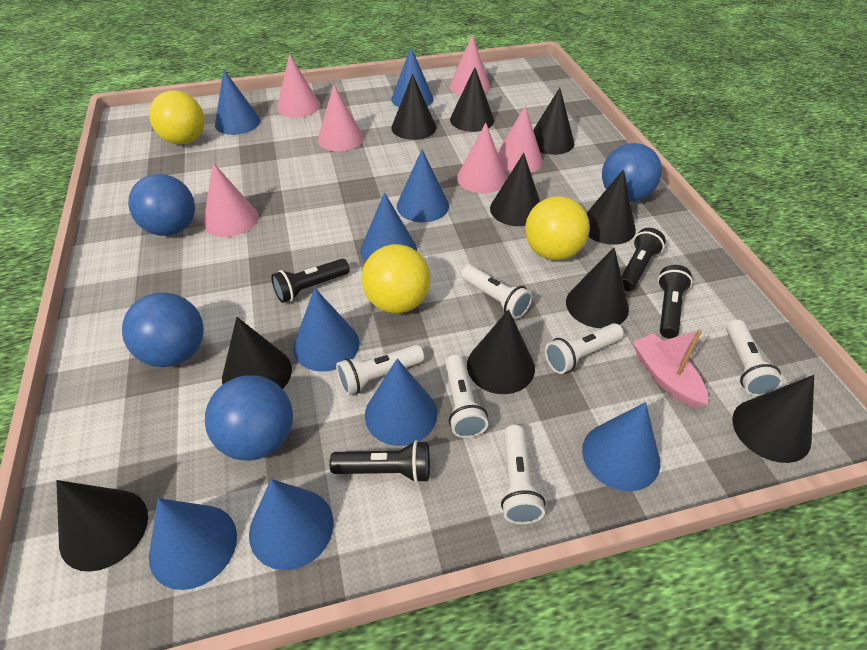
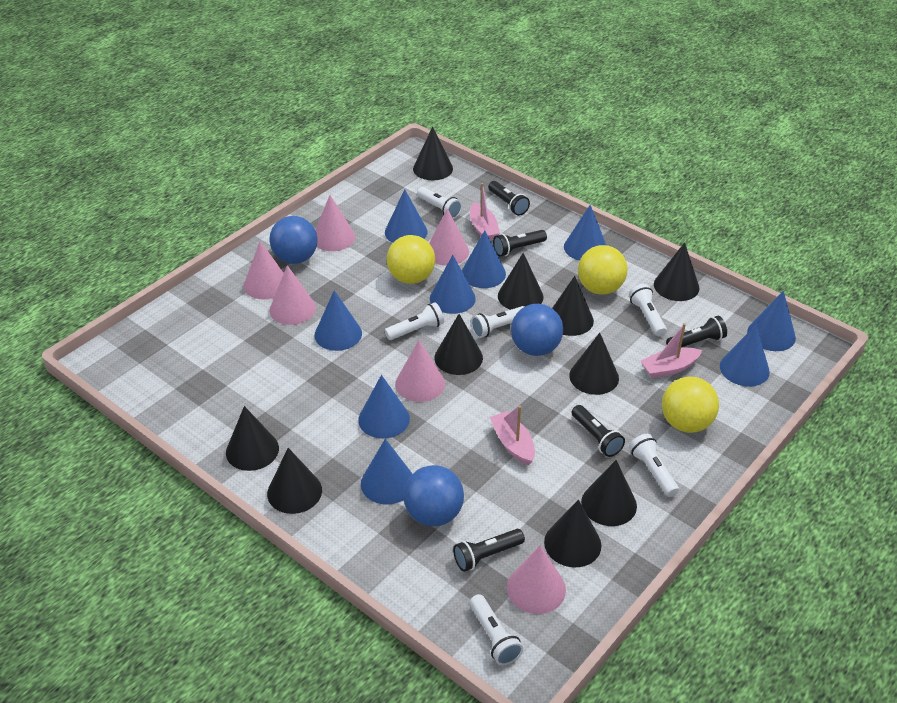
black flashlight: 4 -> 5
blue ball: 4 -> 3
pink boat: 1 -> 3

